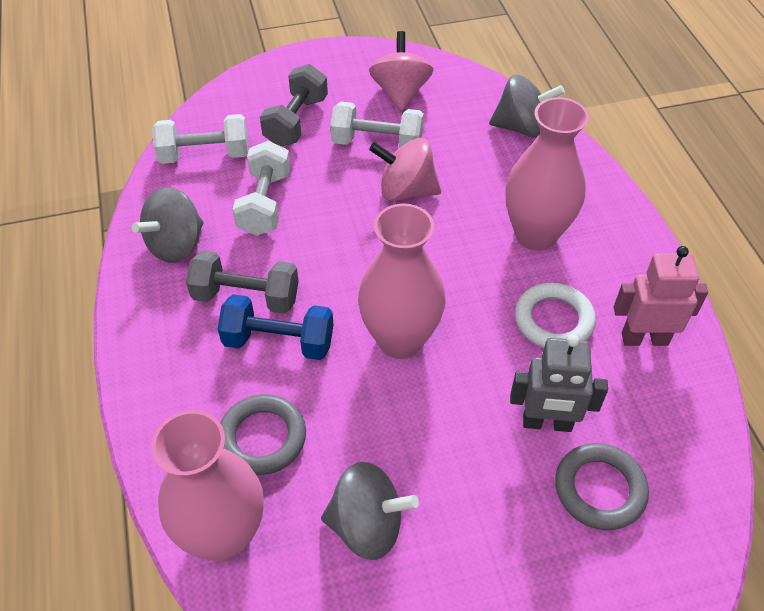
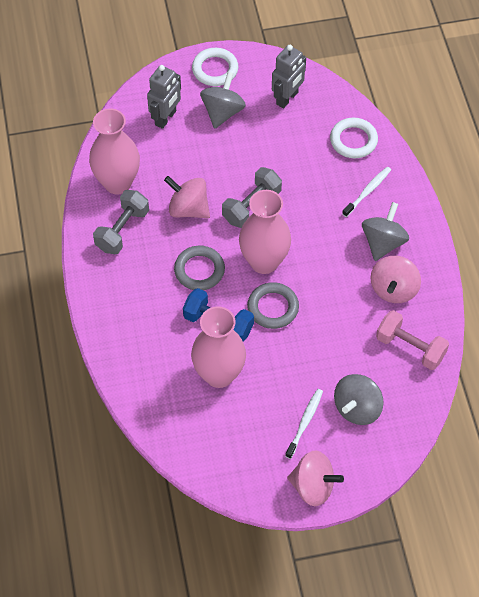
grey robot: 1 -> 2
pink dumbbell: 0 -> 1
pink robot: 1 -> 0
pink spinning top: 2 -> 3
white dumbbell: 3 -> 0
white ring: 1 -> 2
white toothbrush: 0 -> 2

